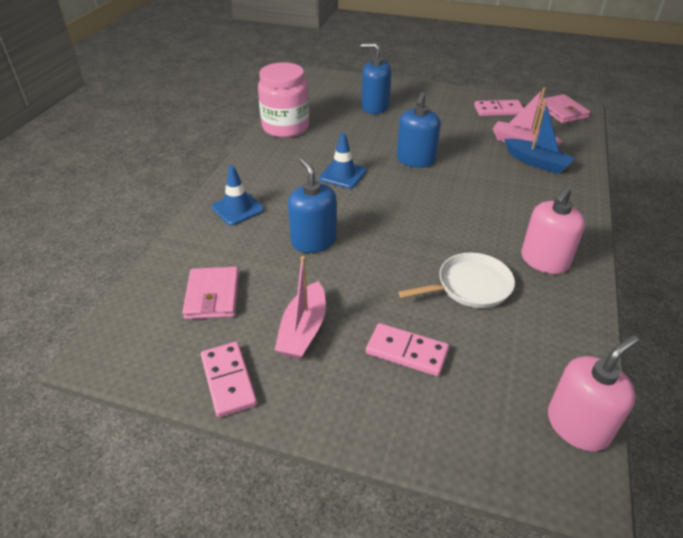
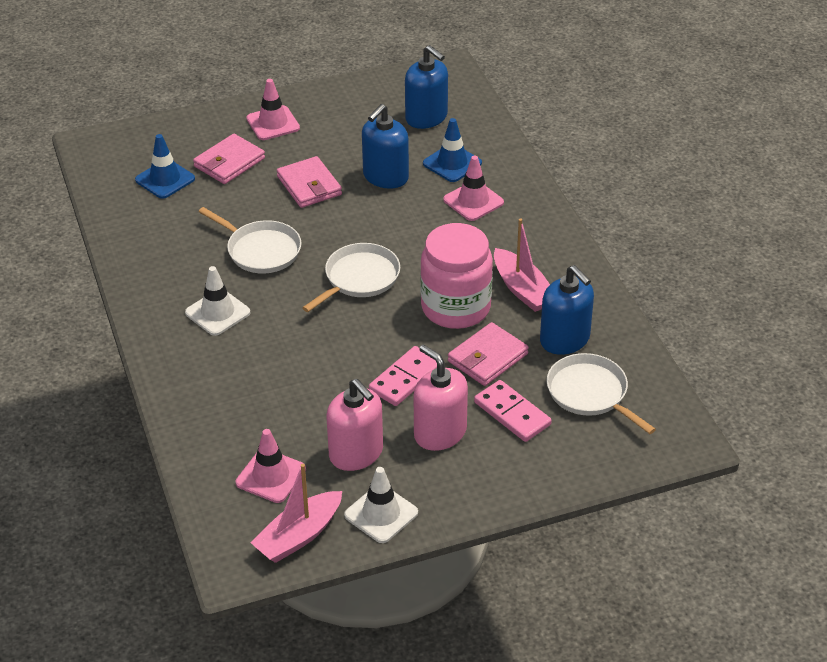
blue boat: 1 -> 0
pink domino: 3 -> 2
pink traffic cone: 0 -> 3
pink wallet: 2 -> 3
white pan: 1 -> 3
white traffic cone: 0 -> 2

